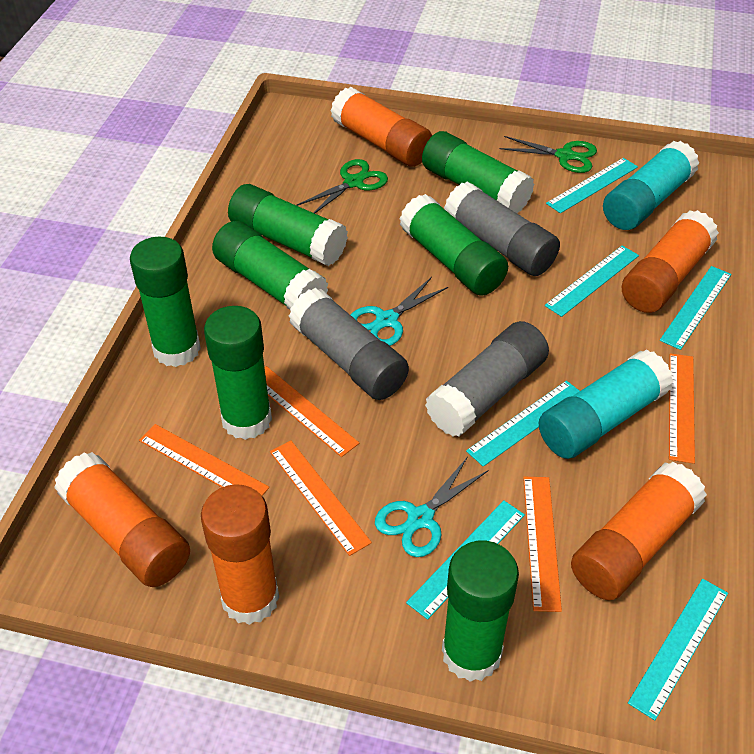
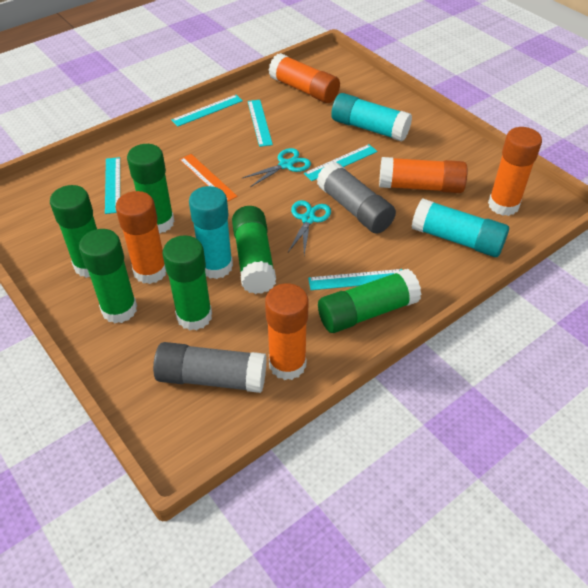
green glue stick: 7 -> 6
green scissors: 2 -> 0
grey glue stick: 3 -> 2
orange ruler: 5 -> 1
turquoise glue stick: 2 -> 3
turquoise ruler: 6 -> 5

